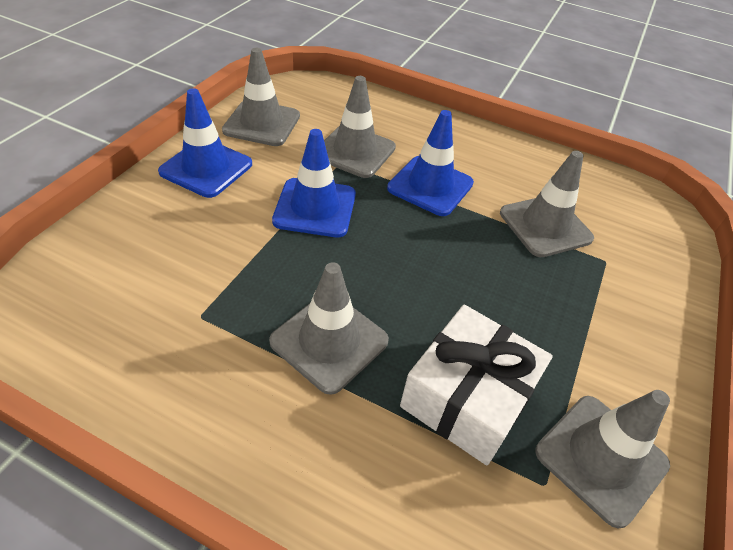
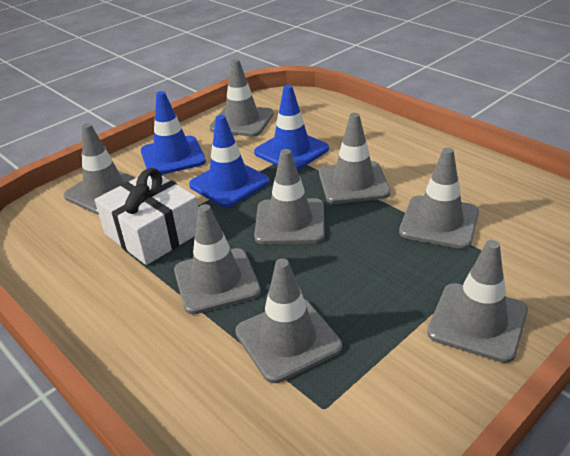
grey traffic cone: 5 -> 8

